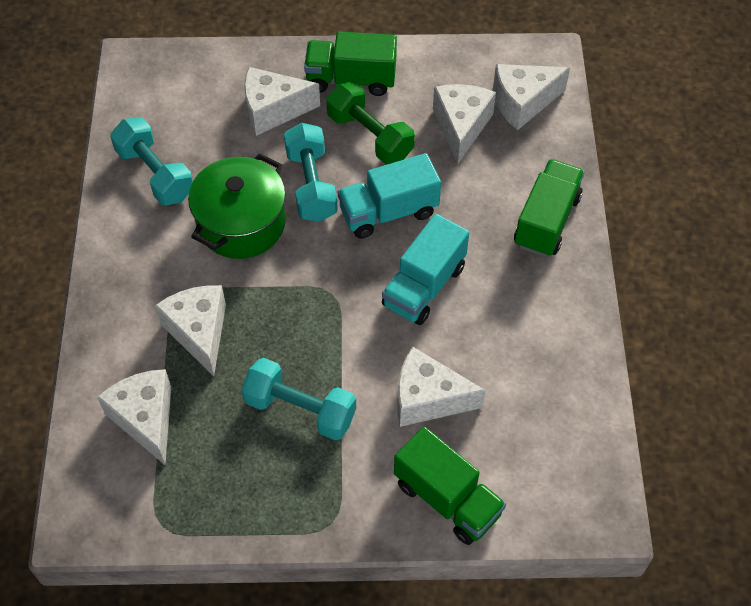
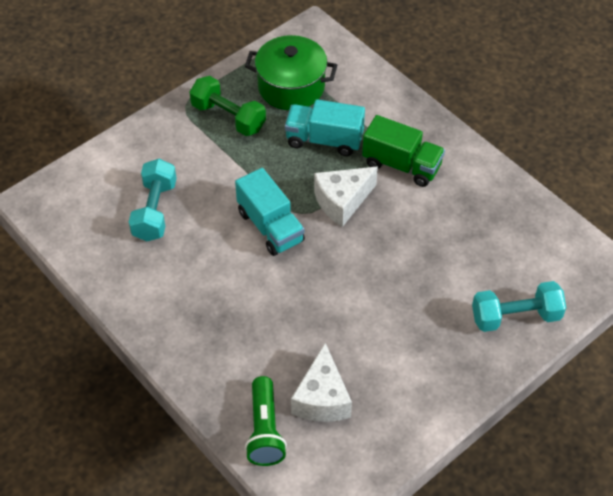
green flashlight: 0 -> 1
green truck: 3 -> 1
turquoise dumbbell: 3 -> 2
white cheese: 6 -> 2

